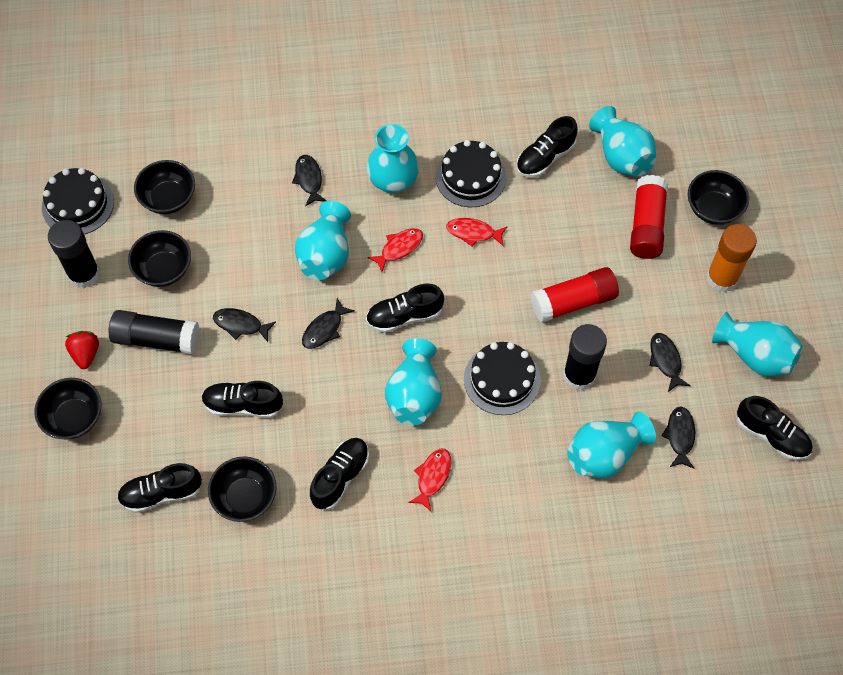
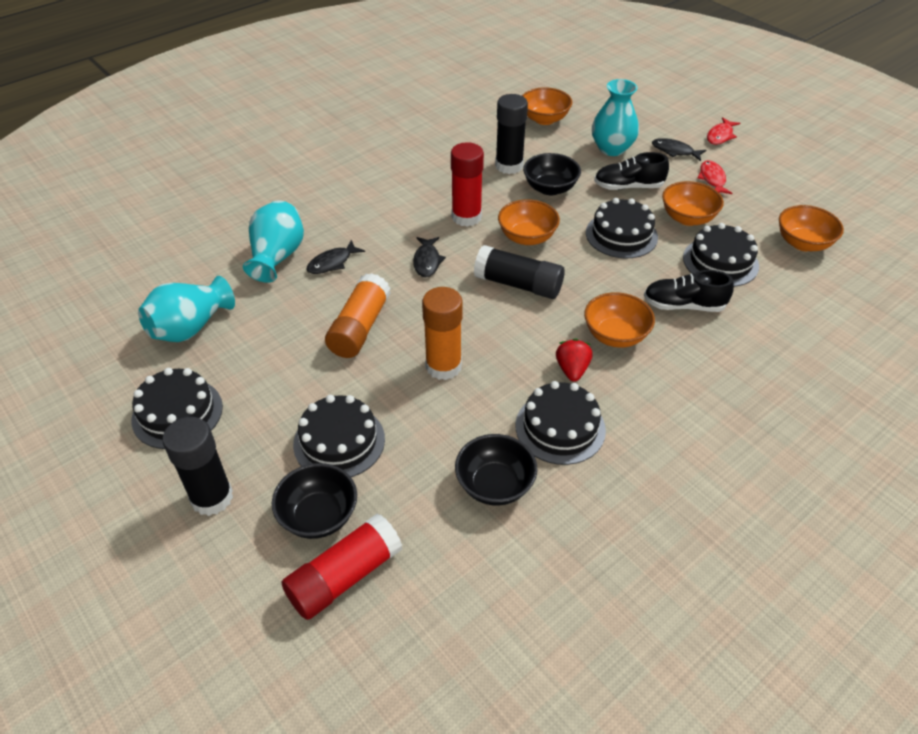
black bowl: 5 -> 3
black cake: 3 -> 5
black fish: 5 -> 3
black shoe: 6 -> 2
orange bowl: 0 -> 5
orange glue stick: 1 -> 2
red fish: 3 -> 2
turquoise vase: 6 -> 3

